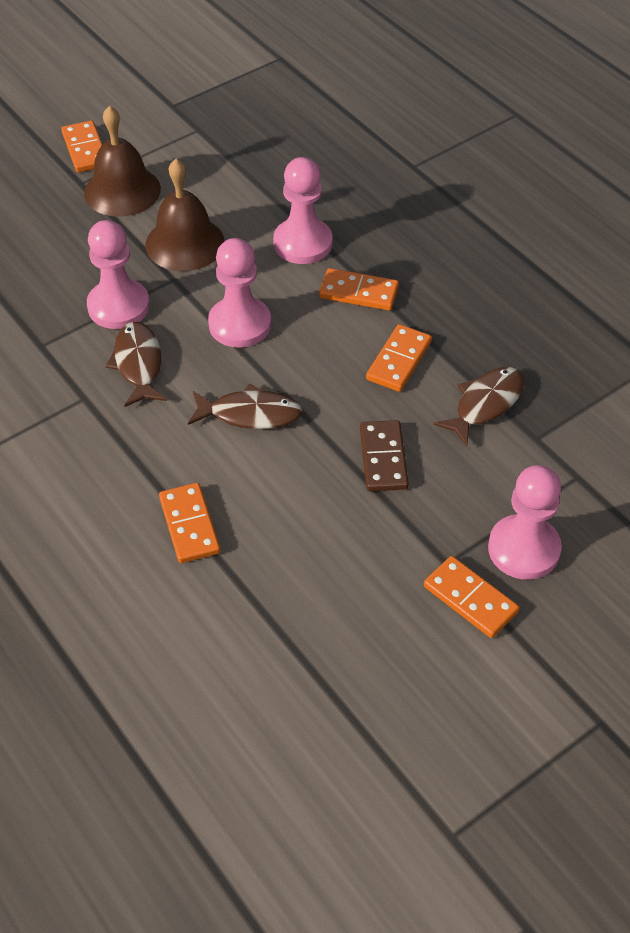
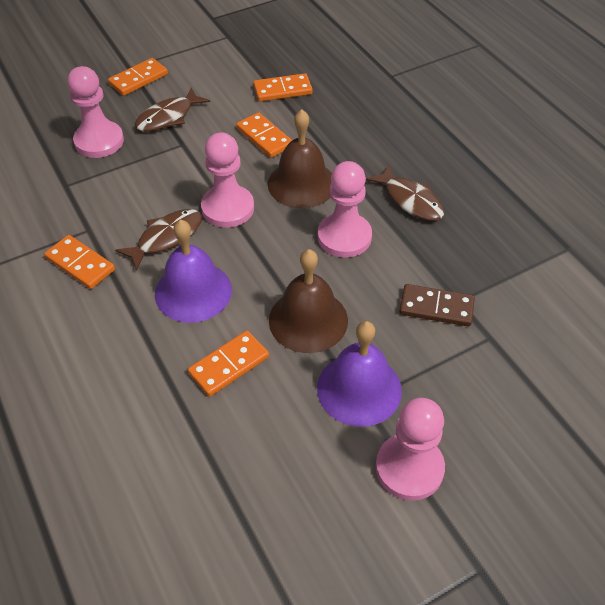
purple bell: 0 -> 2

